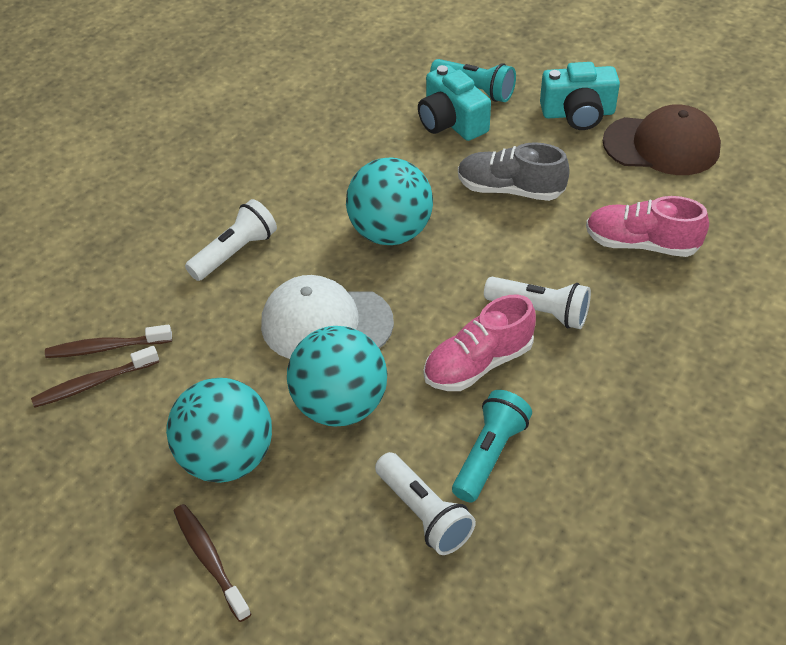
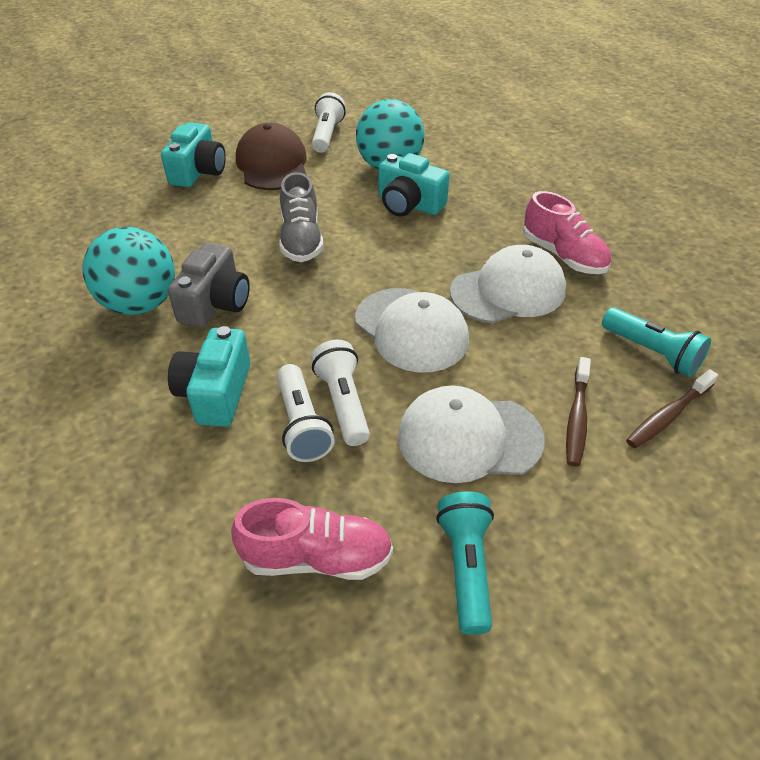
brown toothbrush: 3 -> 2
grey camera: 0 -> 1
turquoise ball: 3 -> 2
turquoise camera: 2 -> 3
white cap: 1 -> 3

